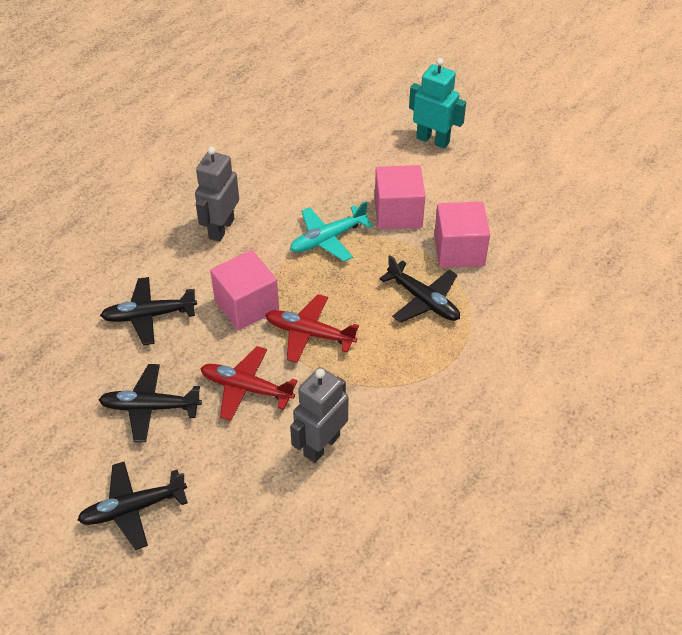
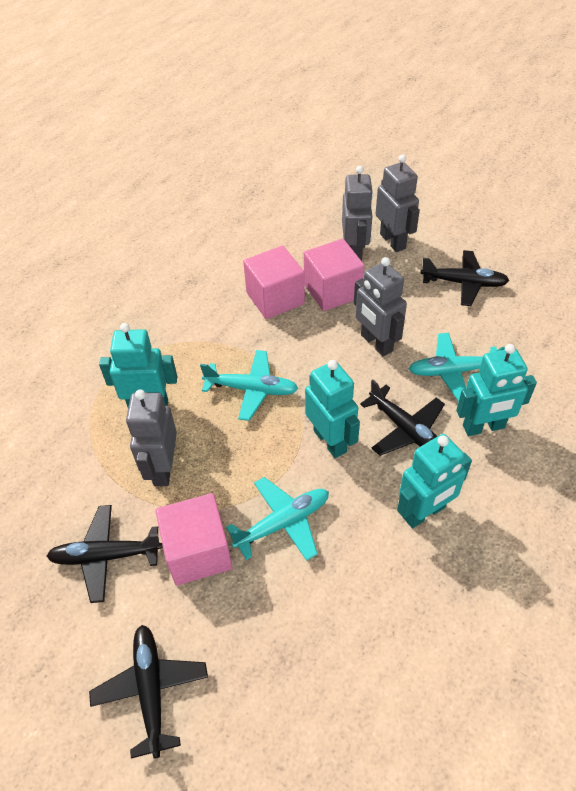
grey robot: 2 -> 4
red plane: 2 -> 0
turquoise plane: 1 -> 3
turquoise robot: 1 -> 4

